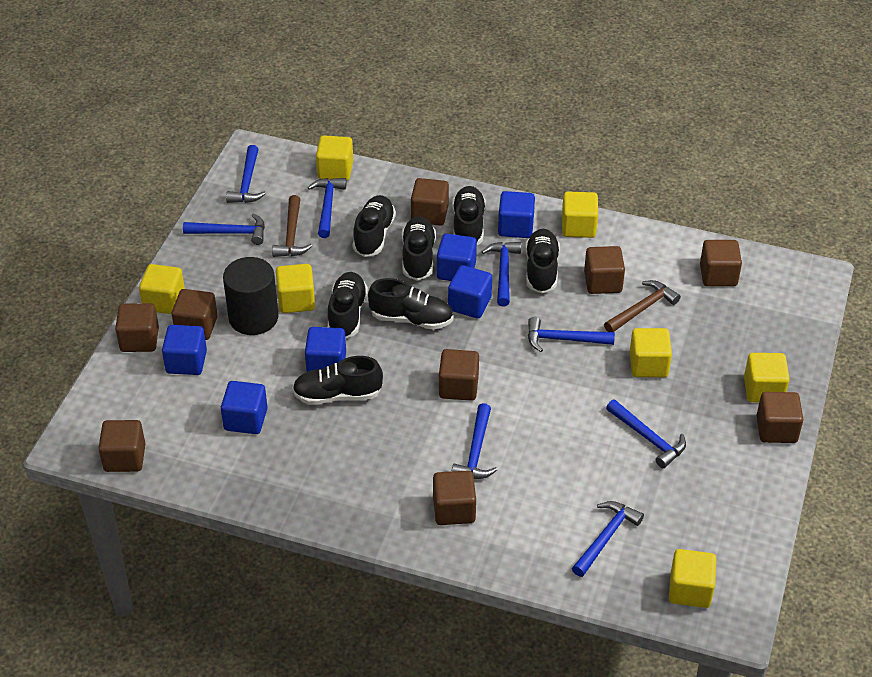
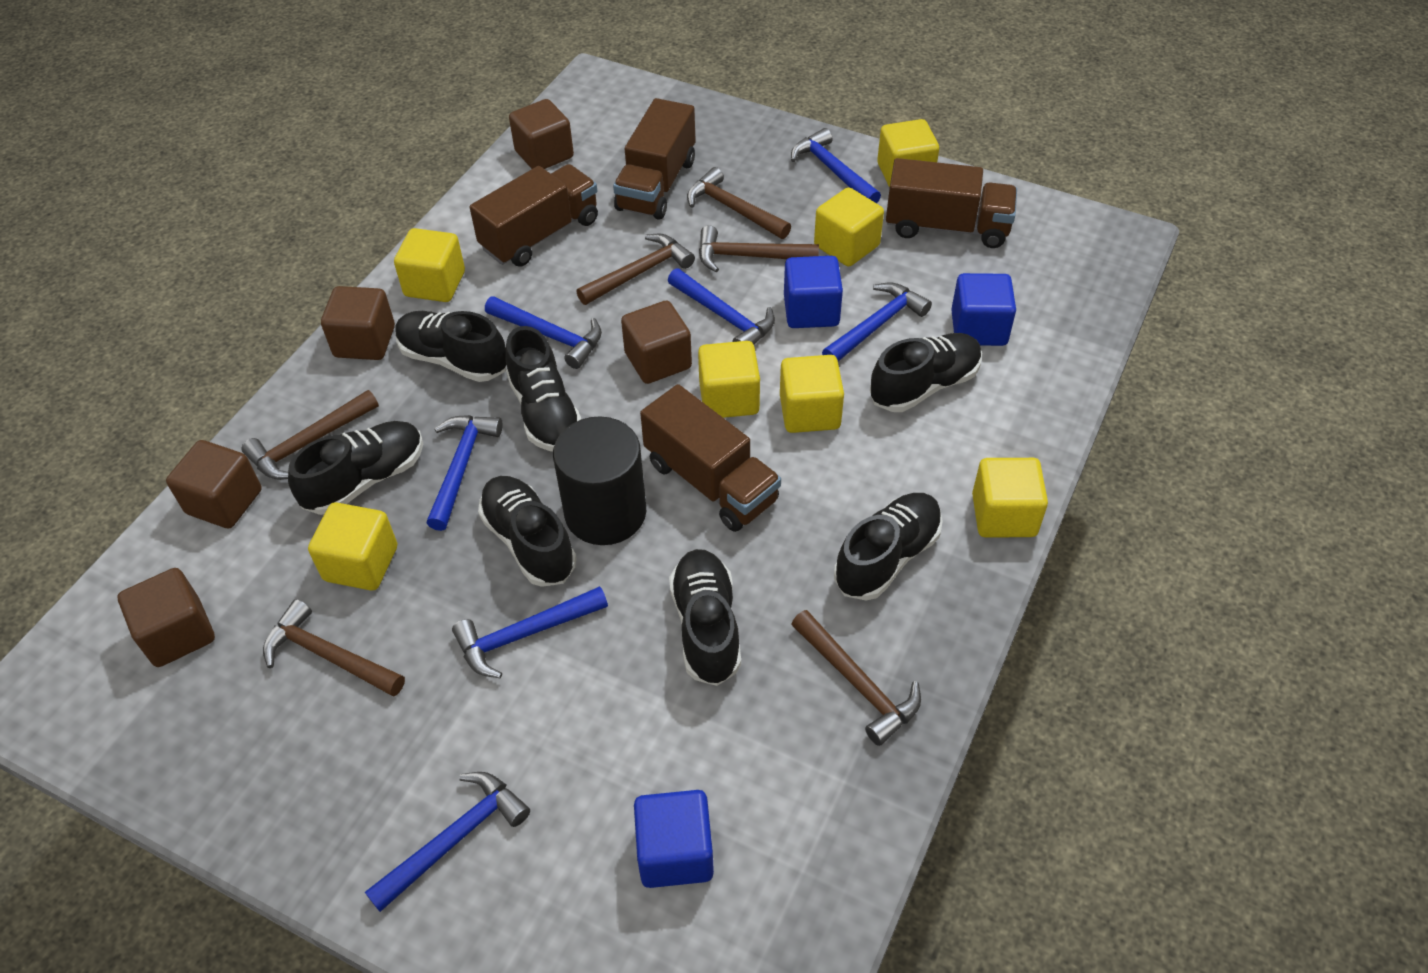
blue cube: 6 -> 3
blue hammer: 8 -> 7
brown cube: 9 -> 5
brown hammer: 2 -> 6
brown truck: 0 -> 4

